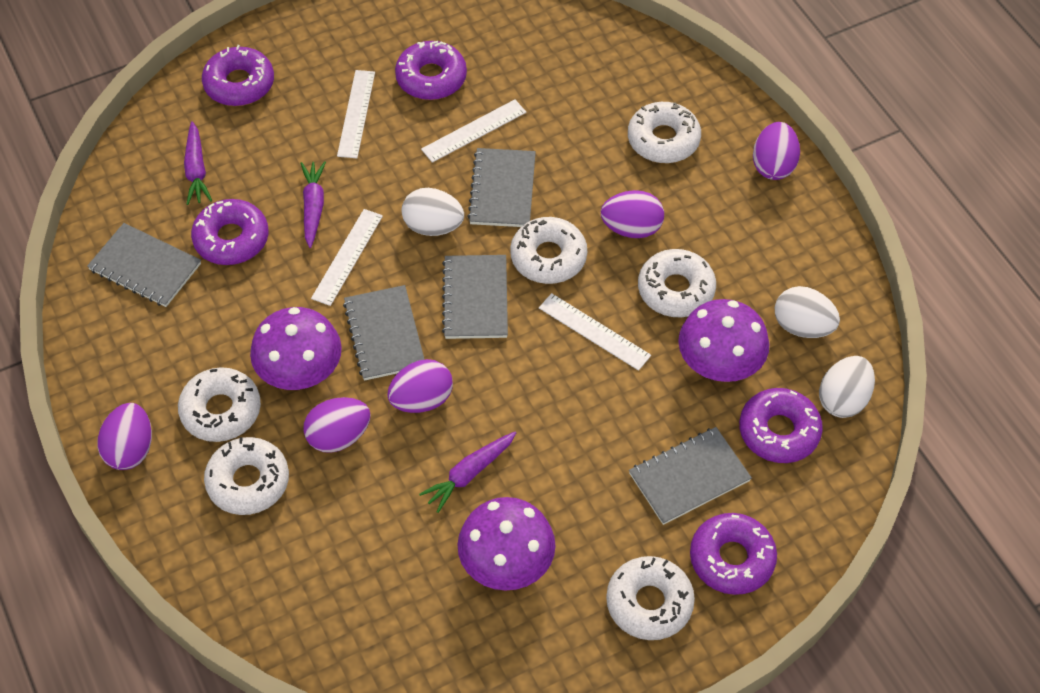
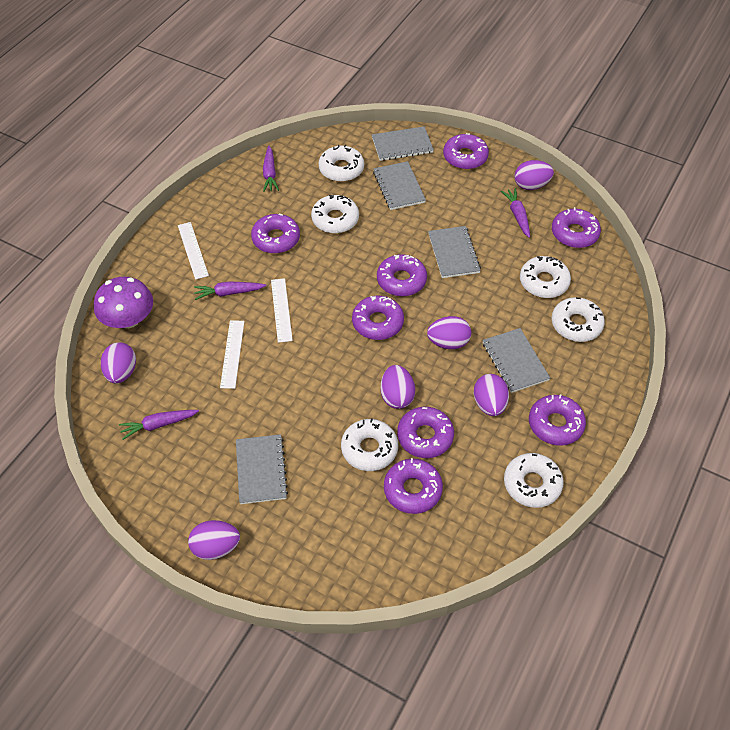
purple carrot: 3 -> 4
purple donut: 5 -> 8
purple egg: 5 -> 6
purple mushroom: 3 -> 1
white egg: 3 -> 0
white ruler: 4 -> 3

